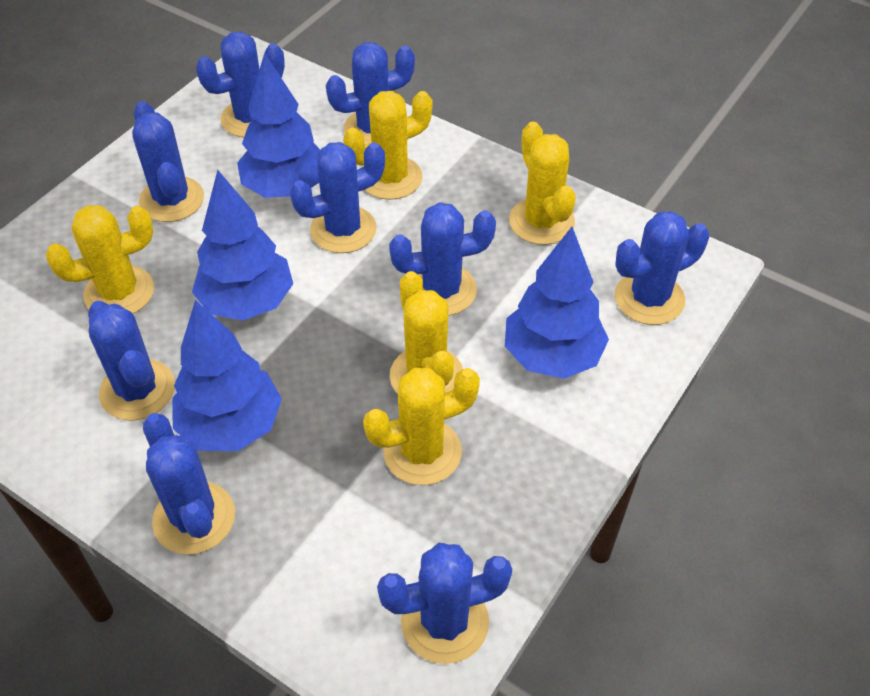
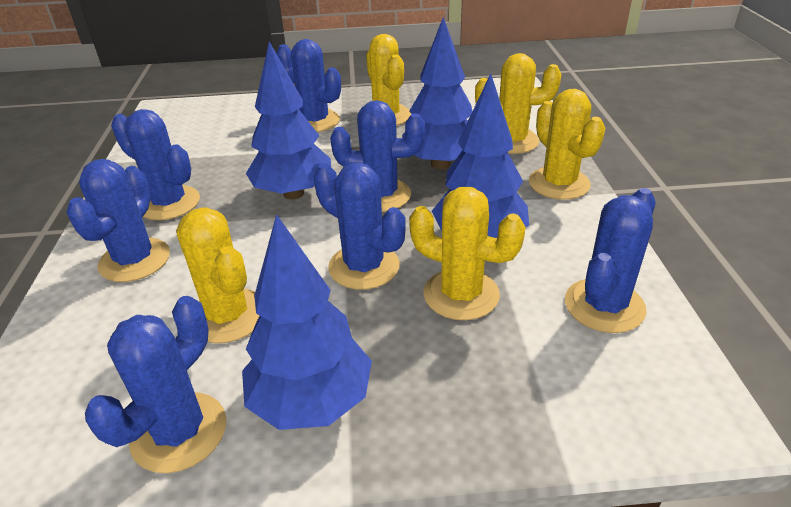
blue cactus: 9 -> 7

